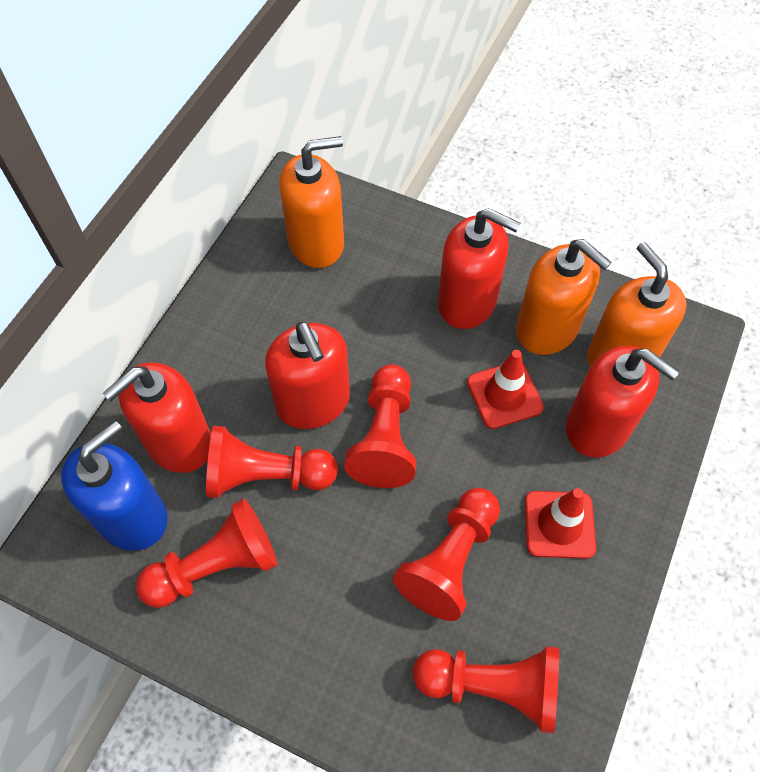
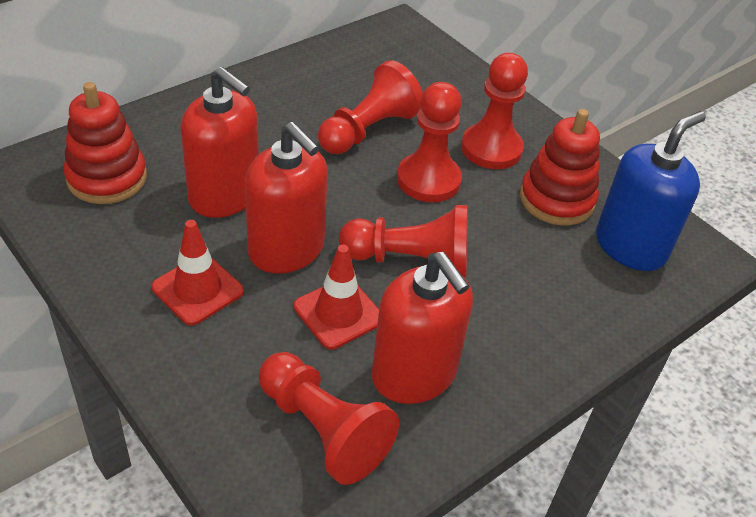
orange soap dispenser: 3 -> 0
red soap dispenser: 4 -> 3
red stacking toy: 0 -> 2

